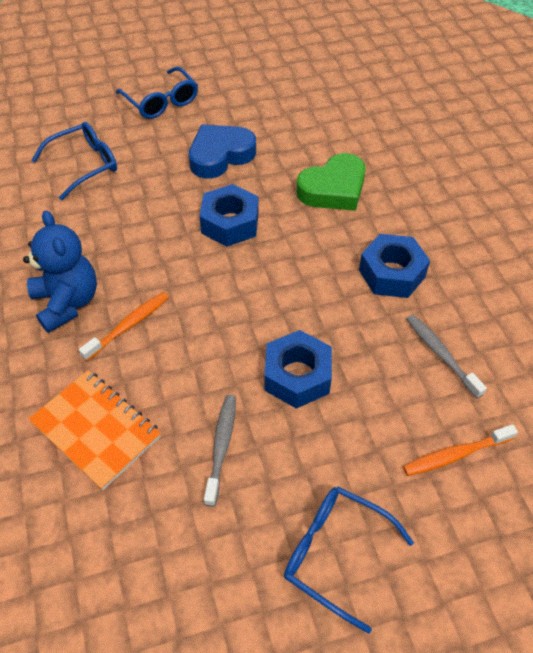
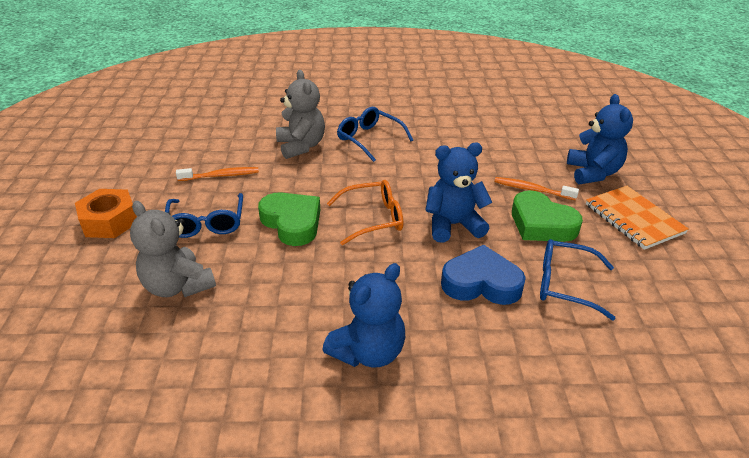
blue nut: 3 -> 0
blue teddy bear: 1 -> 3
green heart: 1 -> 2
grey teddy bear: 0 -> 2
grey toothbrush: 2 -> 0
orange glasses: 0 -> 1
orange nut: 0 -> 1

